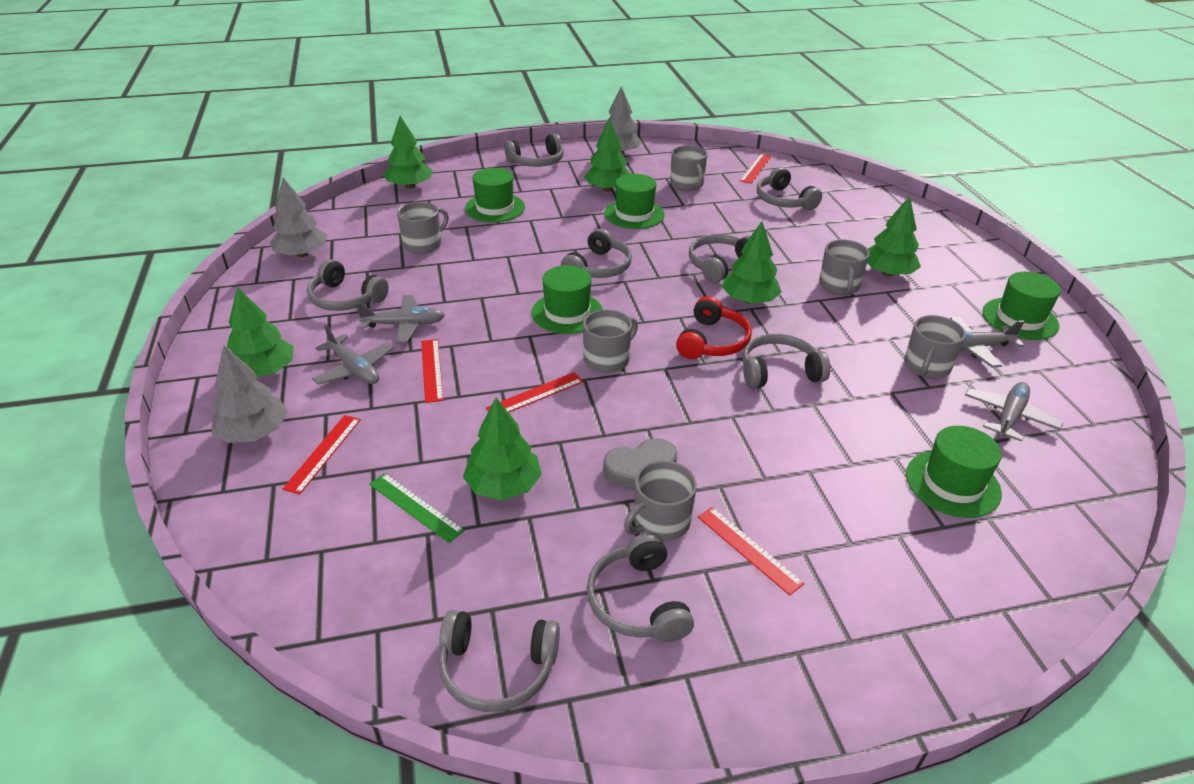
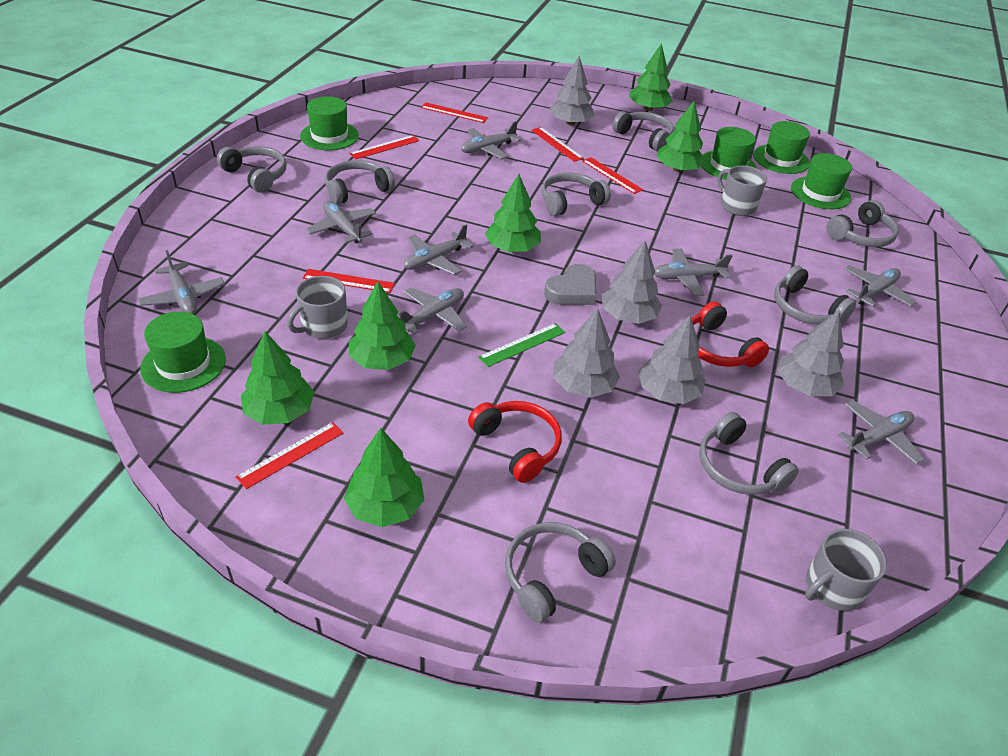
grey mug: 6 -> 3
grey plane: 4 -> 8
grey tree: 3 -> 5
red headphones: 1 -> 2
red ruler: 5 -> 6

